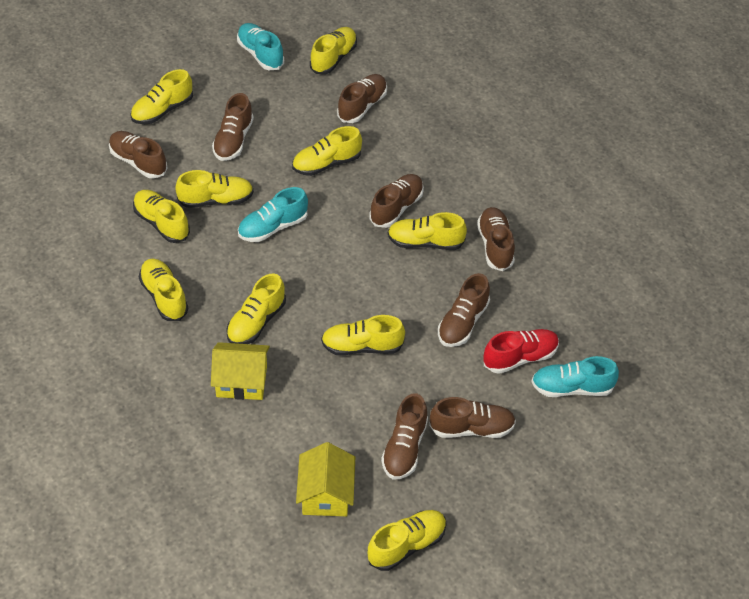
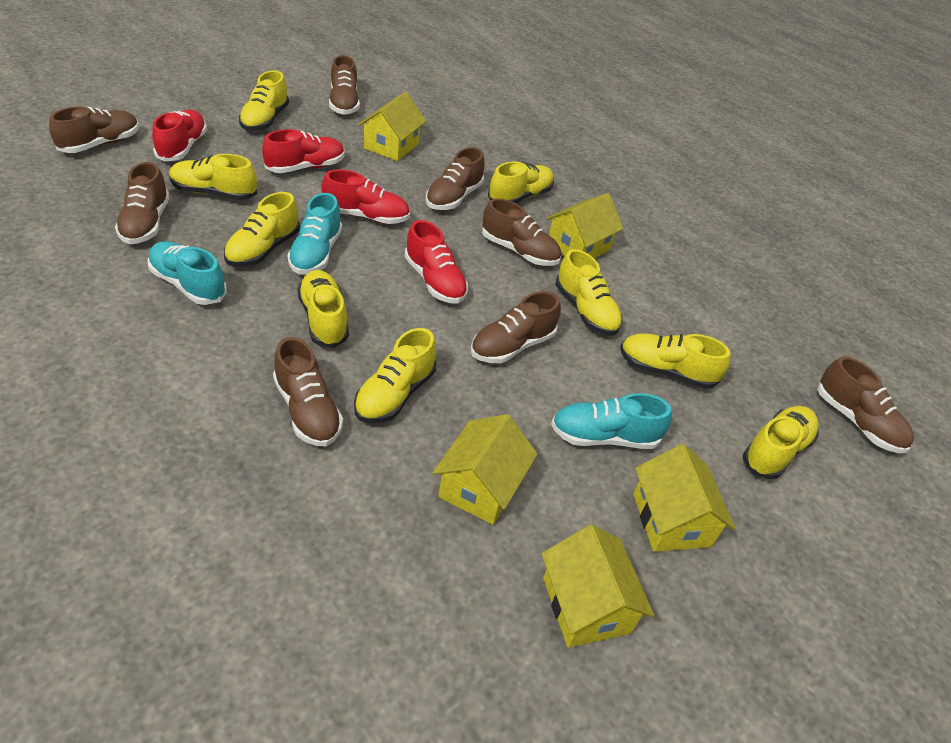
red shoe: 1 -> 4
yellow house: 2 -> 5
yellow shoe: 10 -> 9

